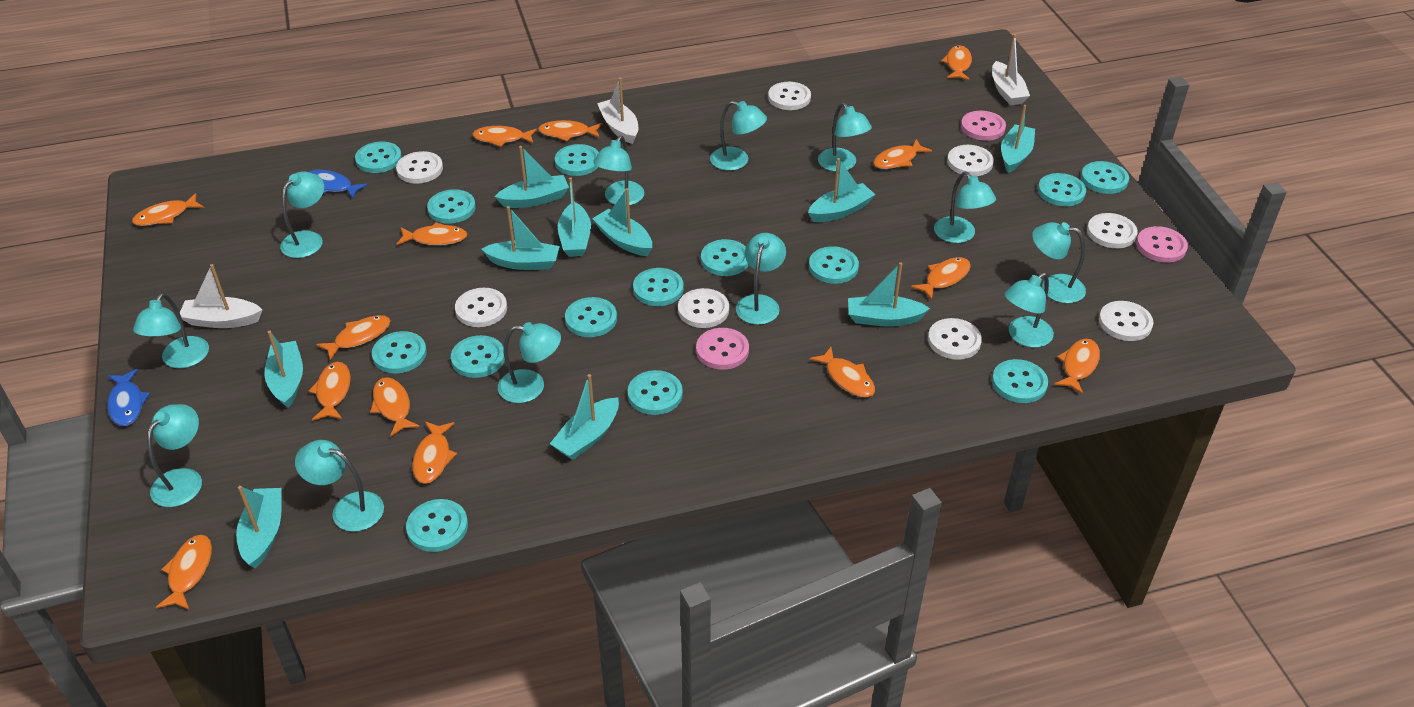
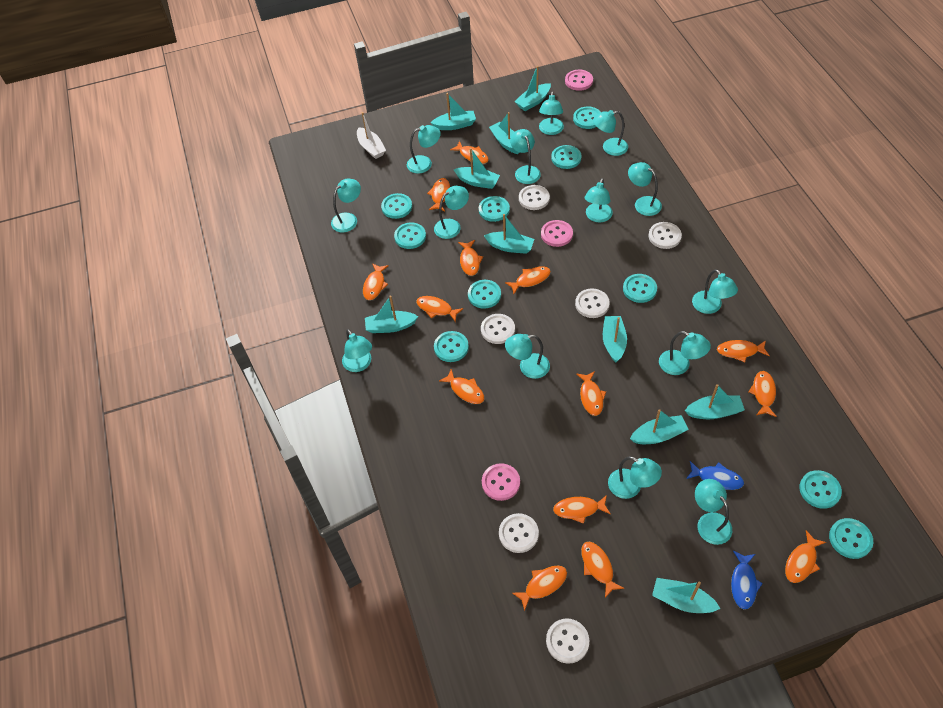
turquoise button: 14 -> 10
turquoise lamp: 12 -> 14
white boat: 3 -> 1
white button: 8 -> 6

